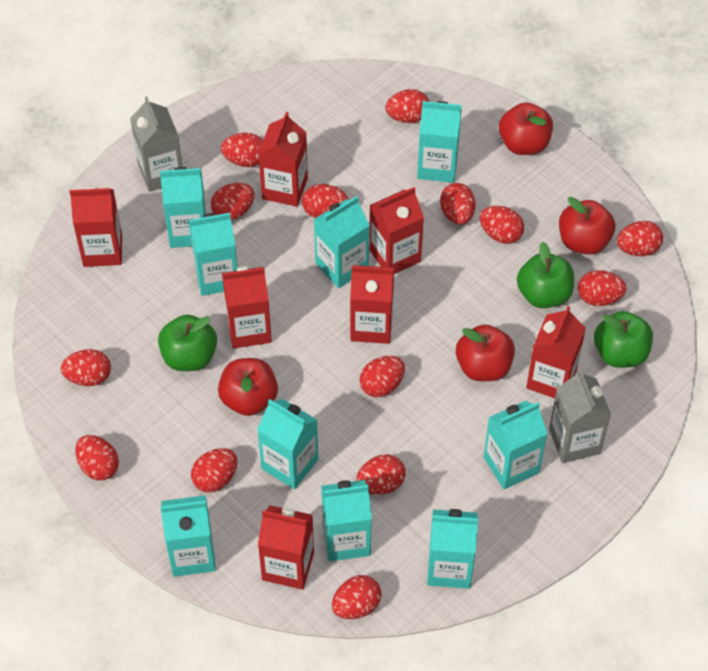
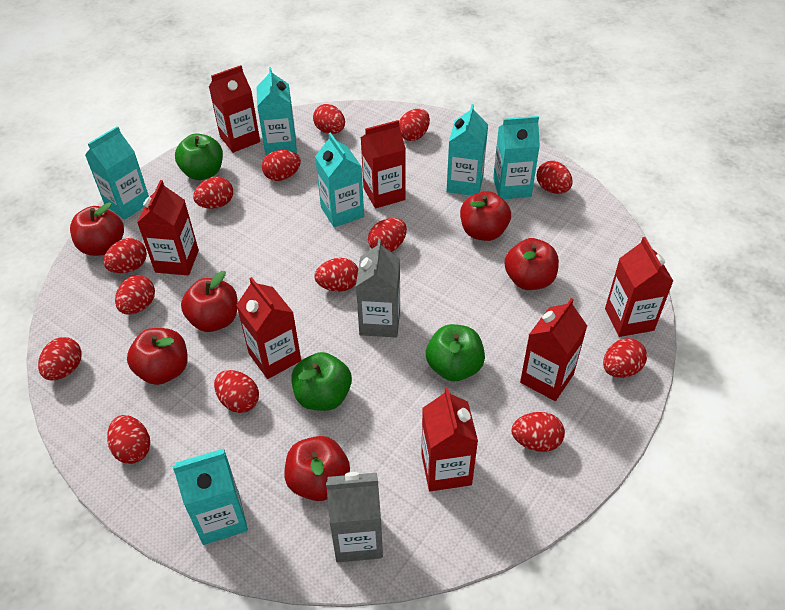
red apple: 4 -> 6
turquoise carton: 9 -> 6

